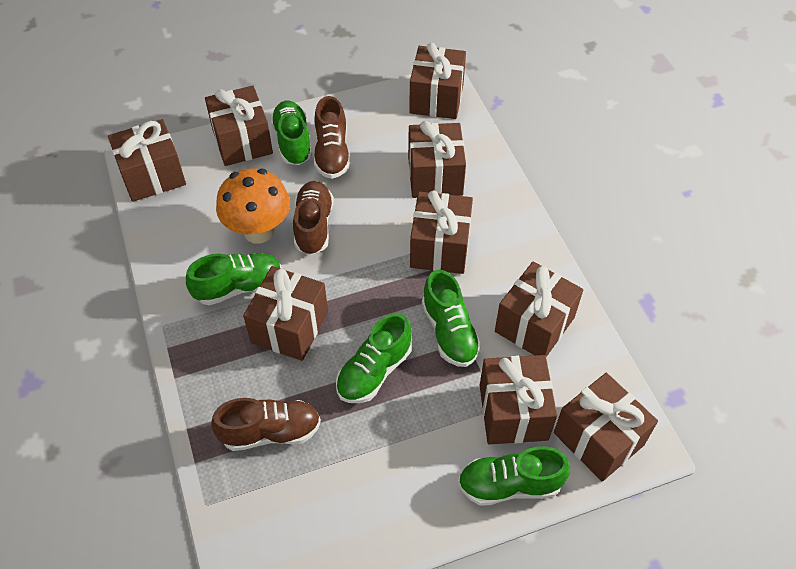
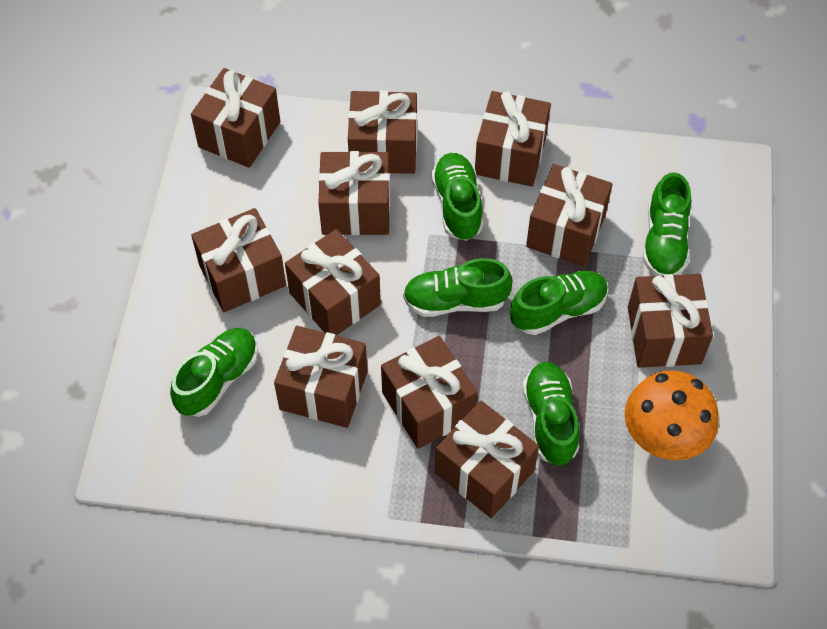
brown gift: 9 -> 11
brown shoe: 3 -> 0
green shoe: 5 -> 6

